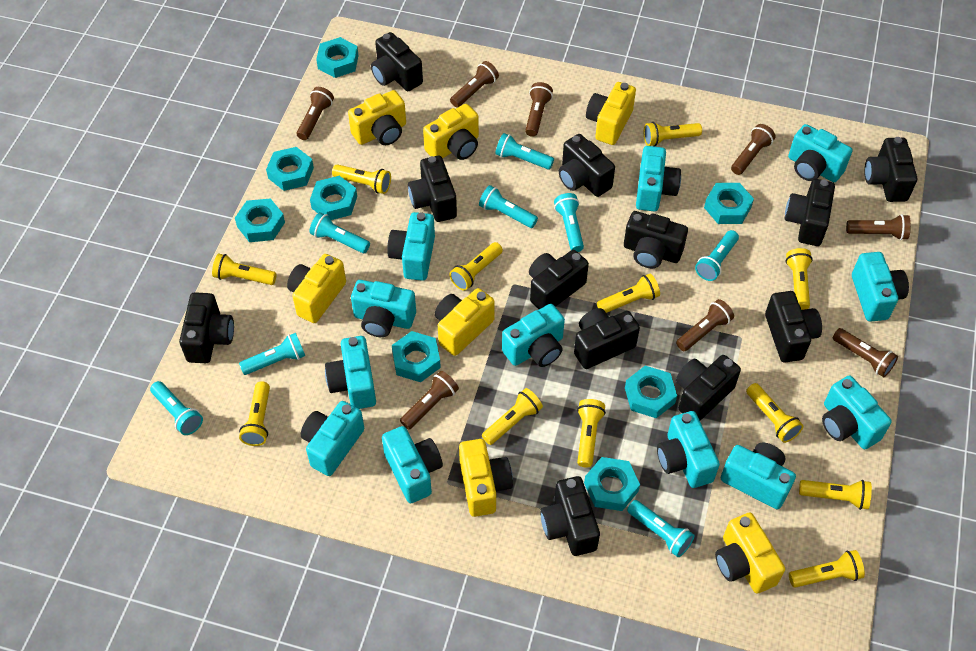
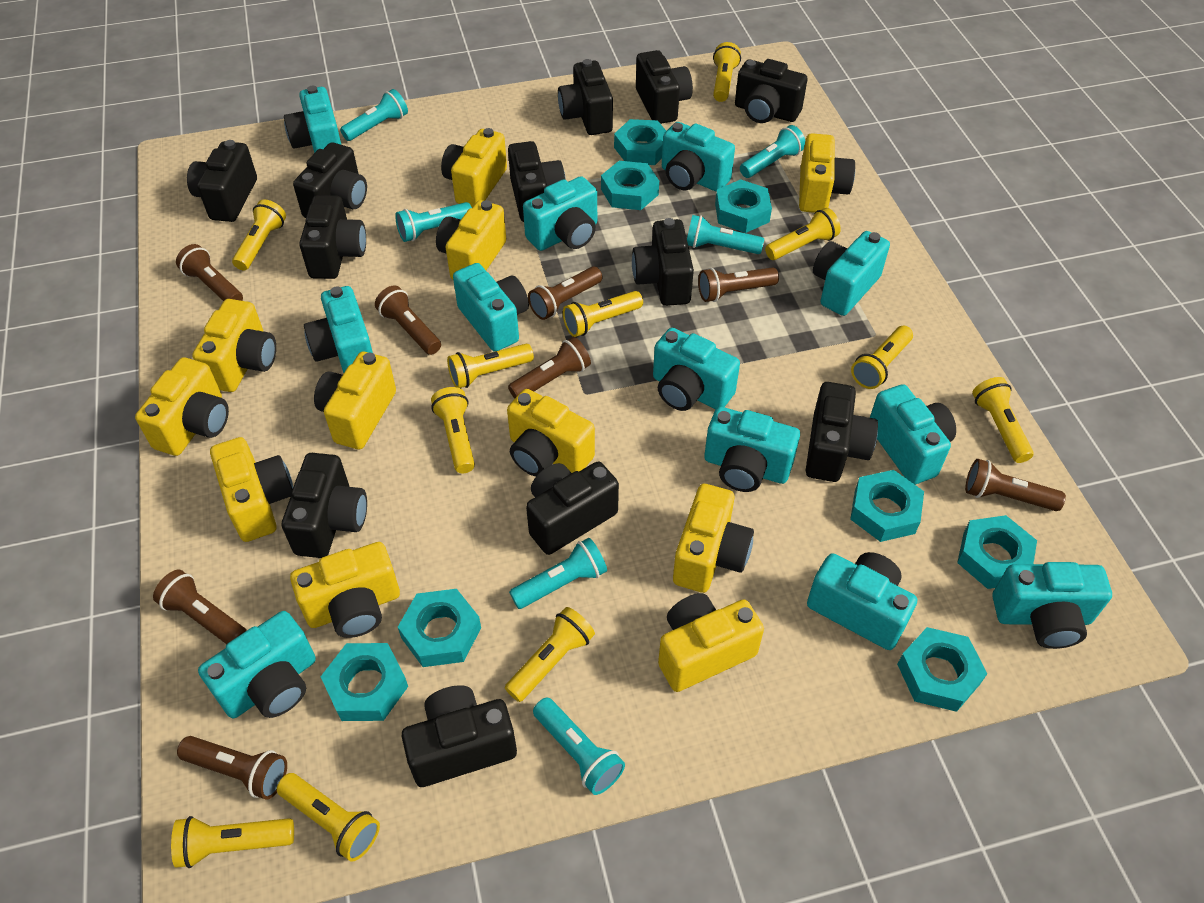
turquoise flashlight: 8 -> 6
yellow camera: 7 -> 11
yellow flashlight: 12 -> 11

